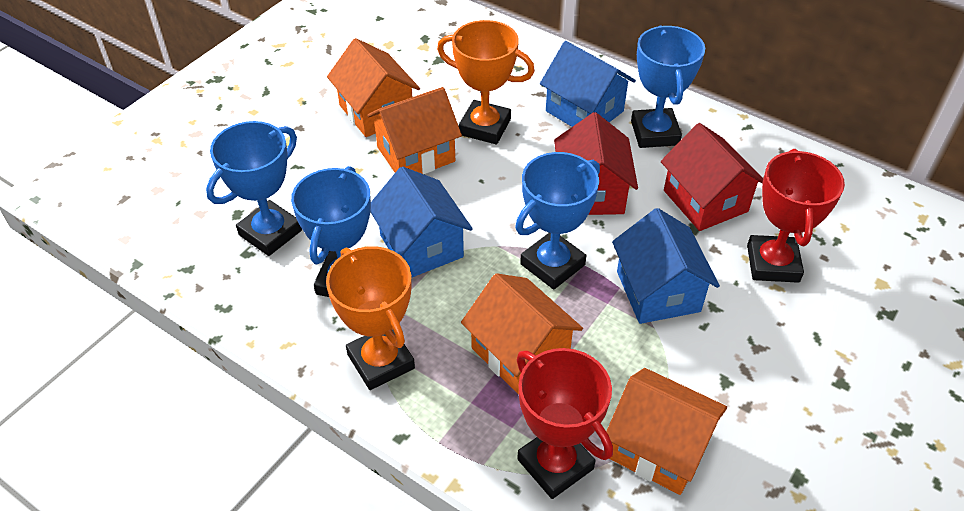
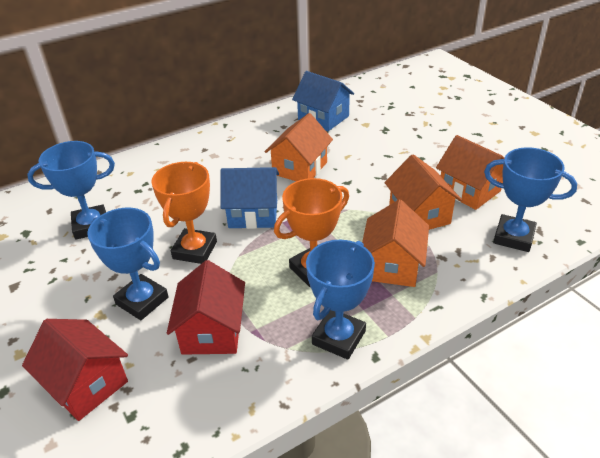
blue house: 3 -> 2
red trophy: 2 -> 0

